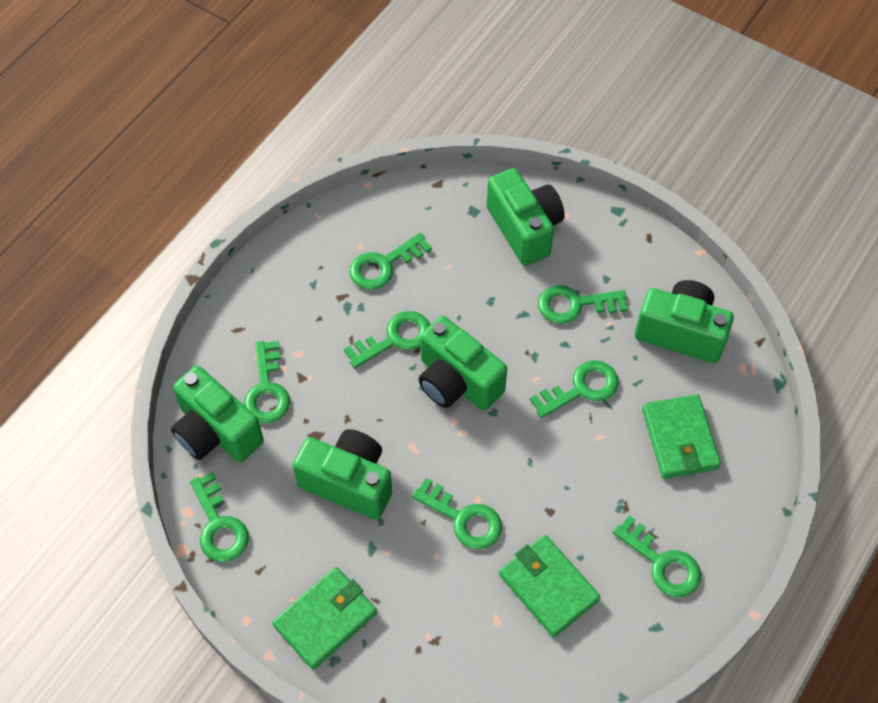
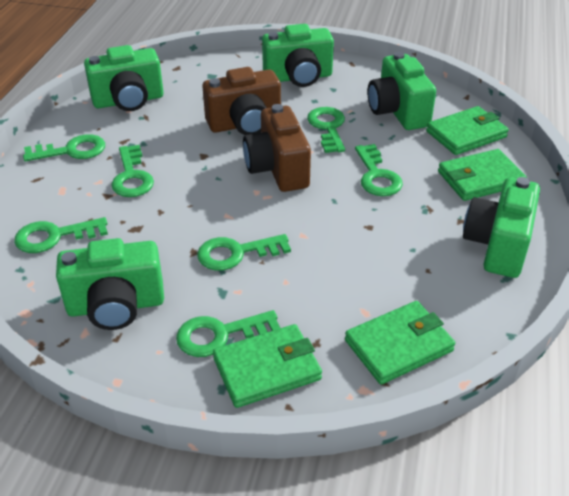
brown camera: 0 -> 2
green key: 8 -> 7
green wallet: 3 -> 4

